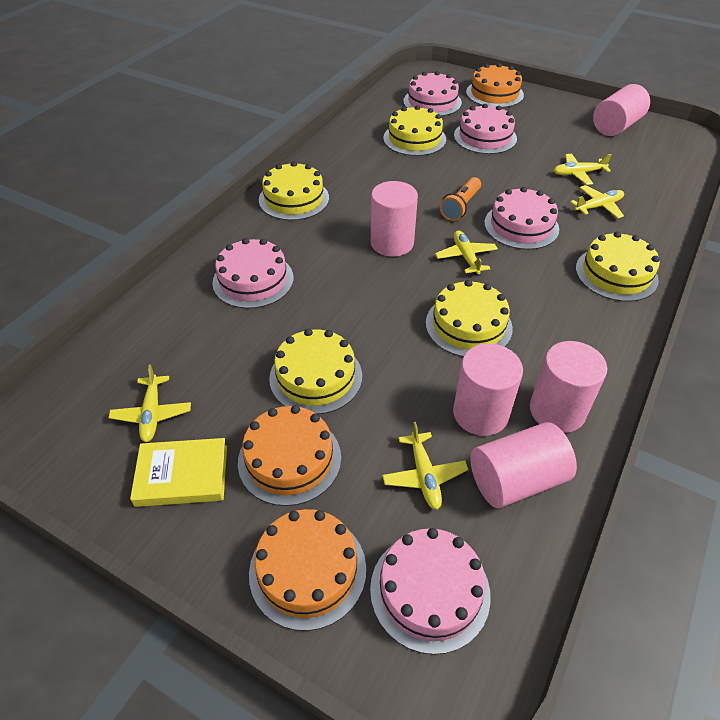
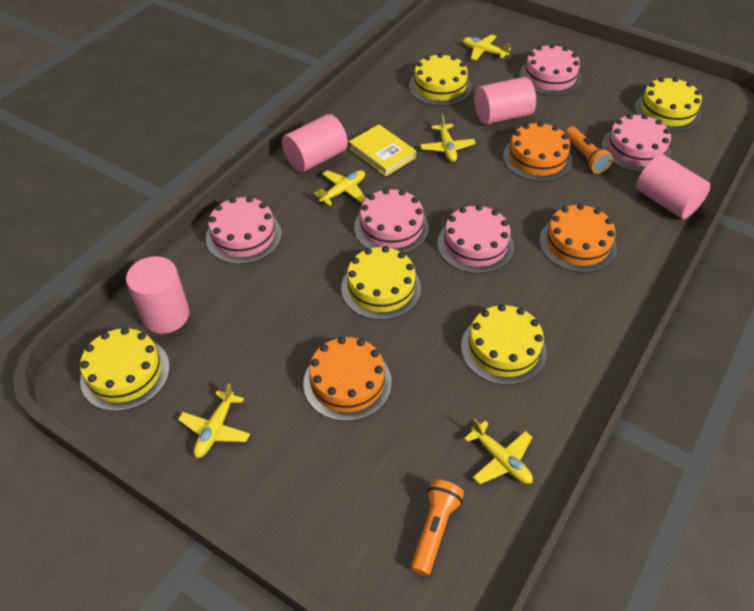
orange flashlight: 1 -> 2
pink cylinder: 5 -> 4

